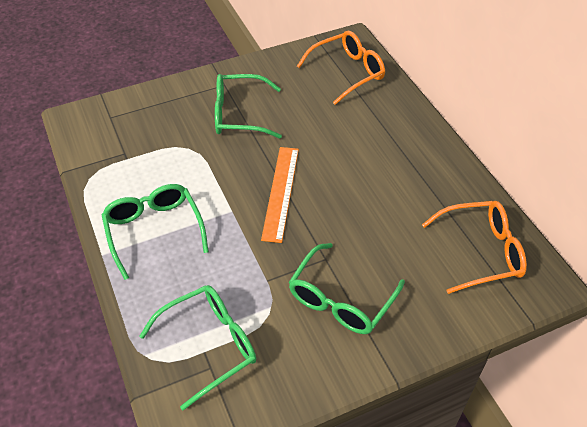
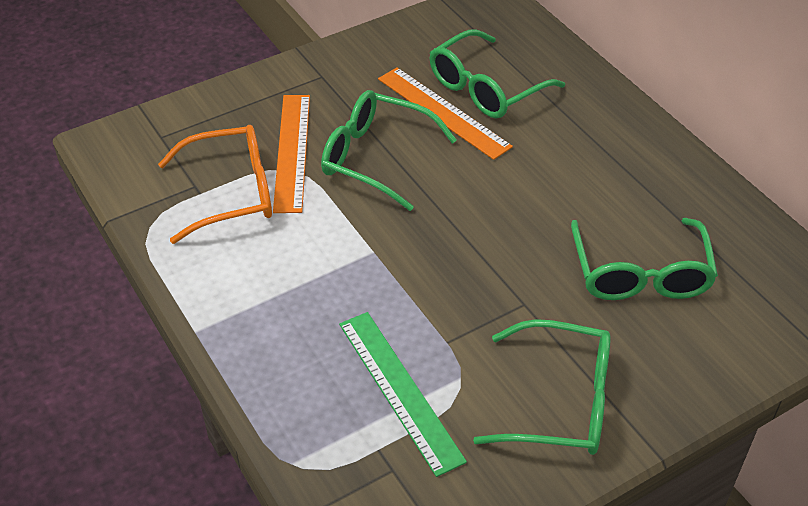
green ruler: 0 -> 1
orange glasses: 2 -> 1
orange ruler: 1 -> 2

